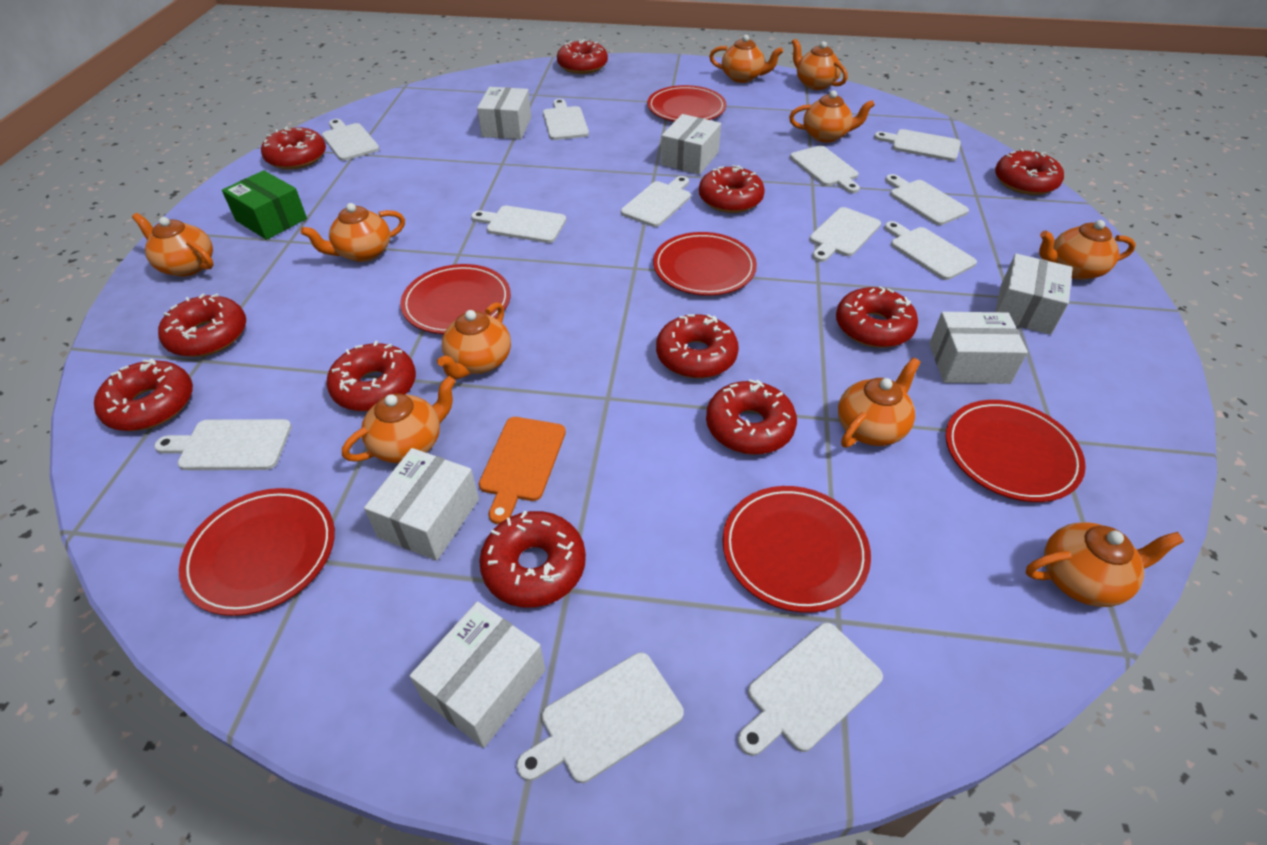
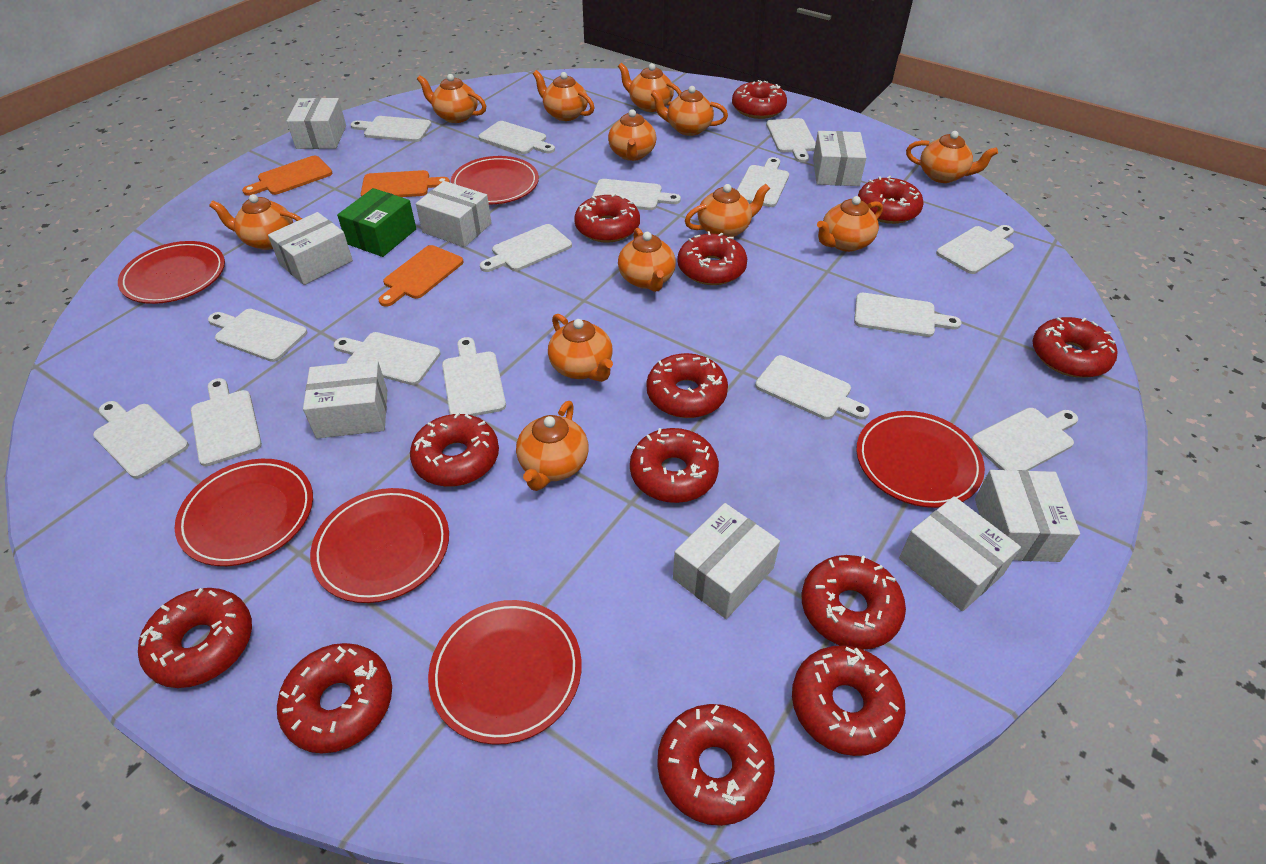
orange cutting board: 1 -> 3
orange teapot: 10 -> 12
red donut: 11 -> 13
white box: 6 -> 8
white cutting board: 12 -> 15

